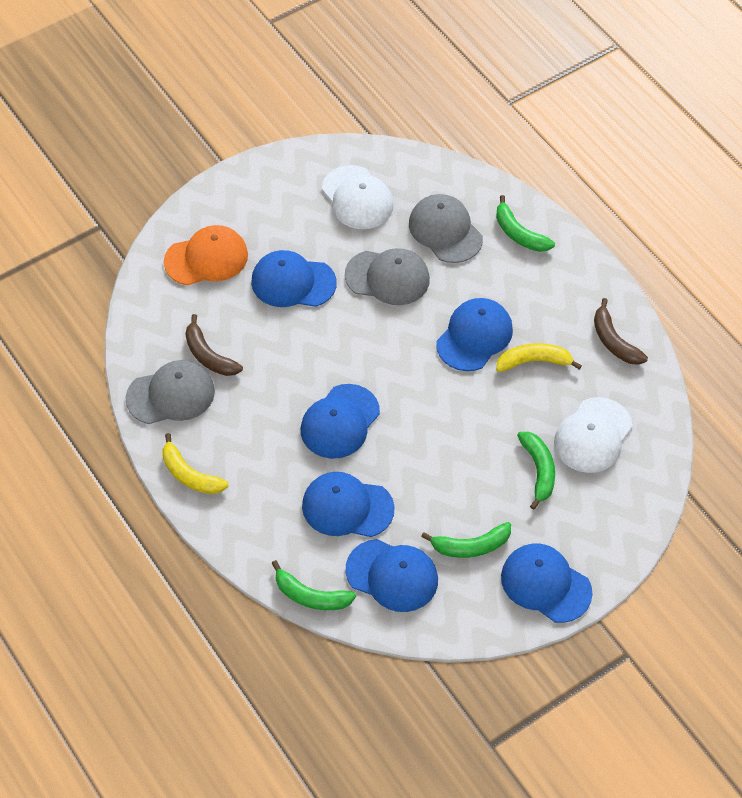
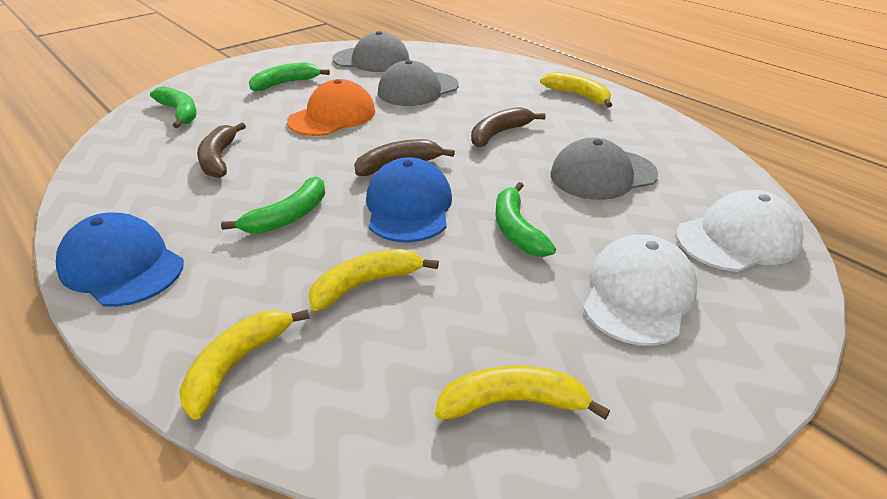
blue cap: 6 -> 2
brown banana: 2 -> 3
yellow banana: 2 -> 4

